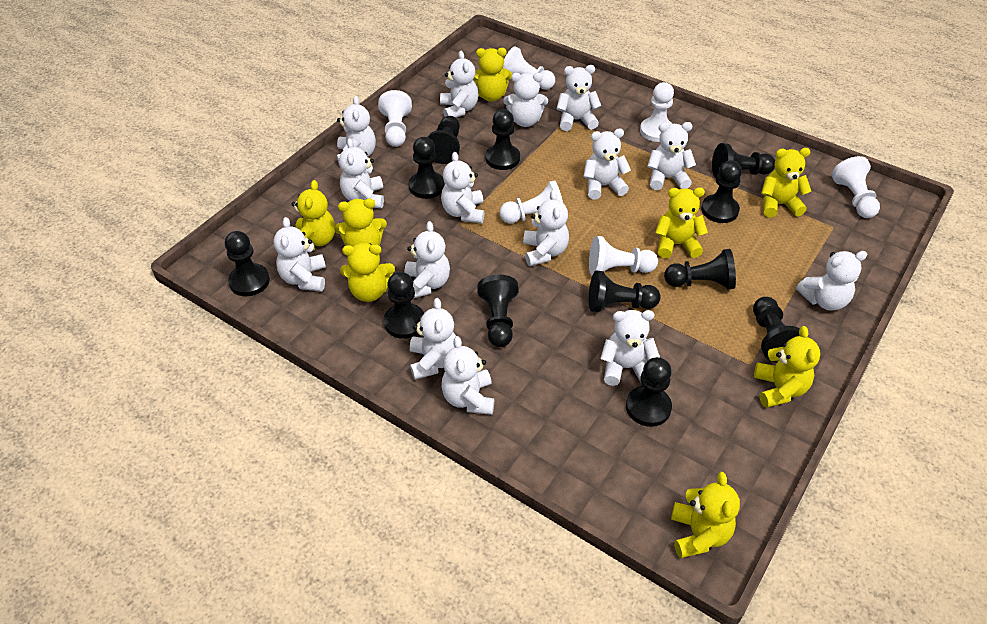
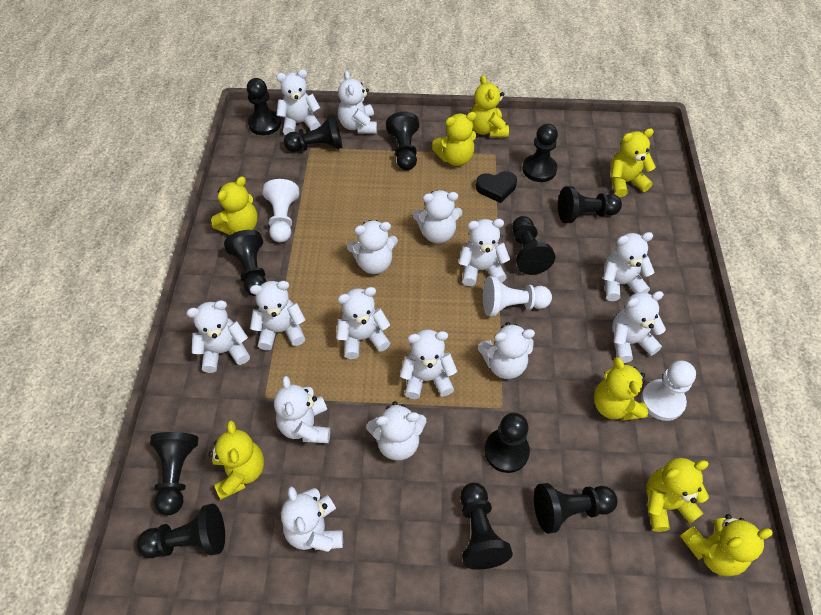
black heart: 0 -> 1
white pawn: 6 -> 3

